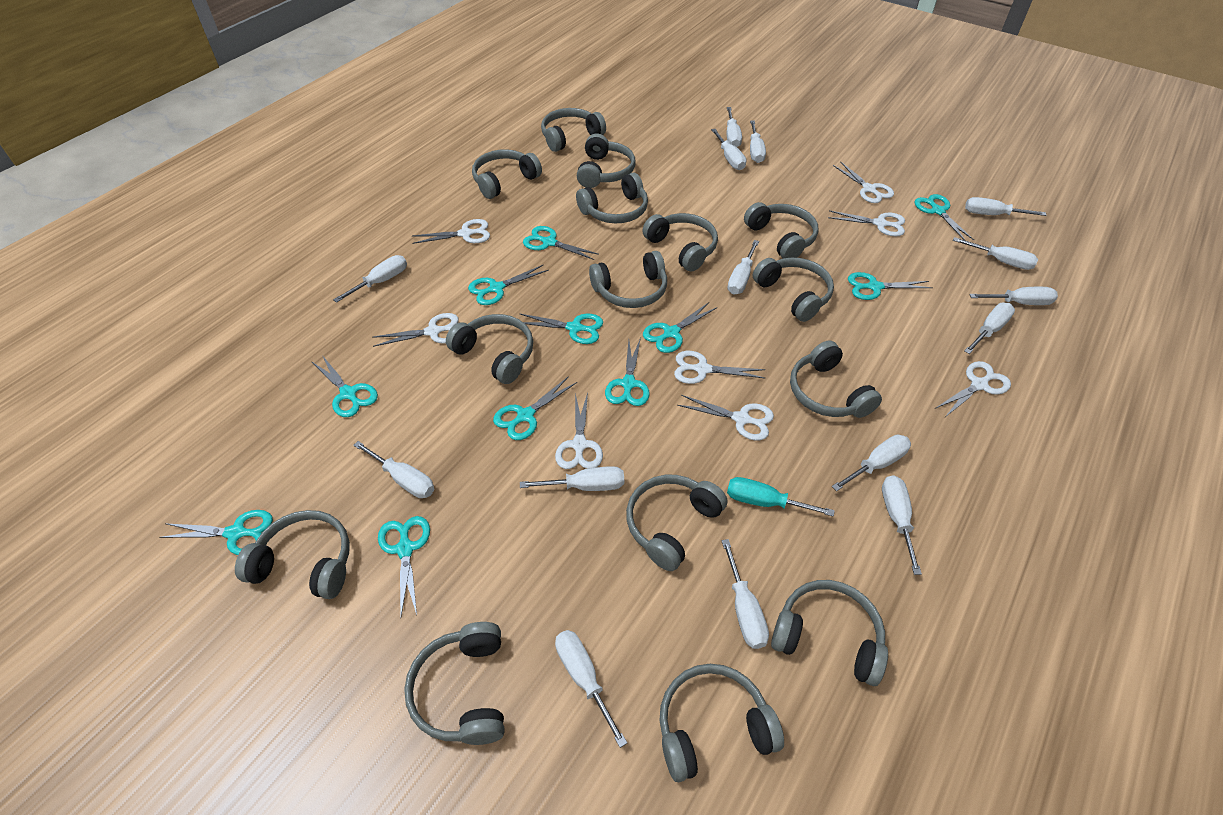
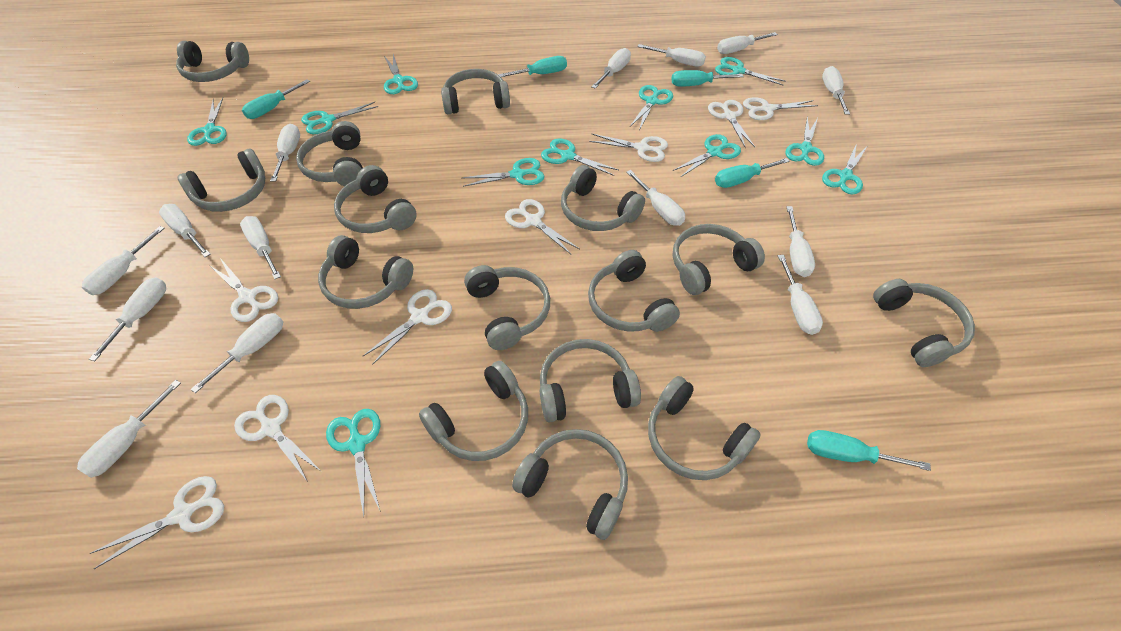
turquoise screwdriver: 1 -> 5
white screwdriver: 15 -> 14

